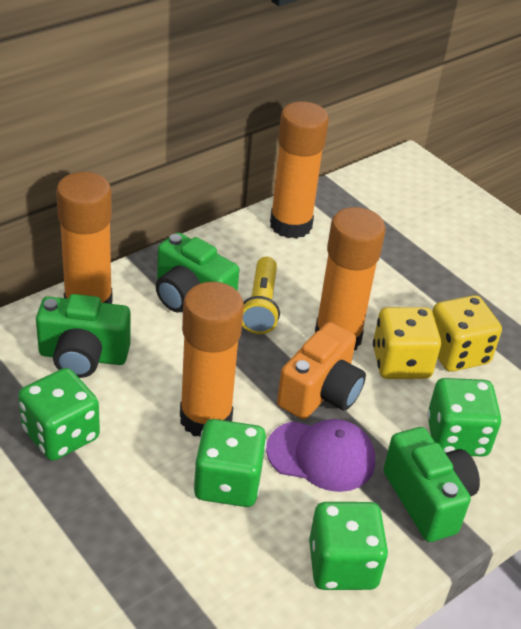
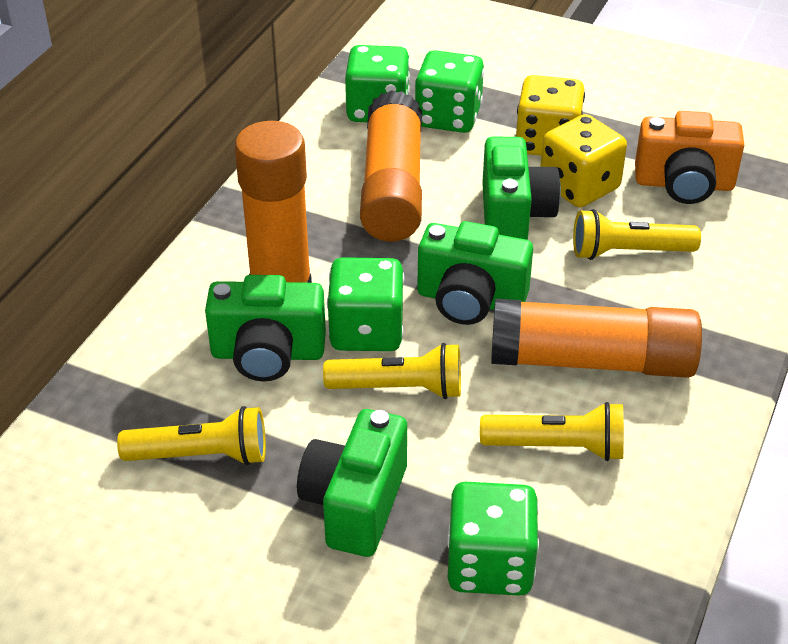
green camera: 3 -> 4
orange glue stick: 4 -> 3
purple cap: 1 -> 0
yellow flashlight: 1 -> 4

